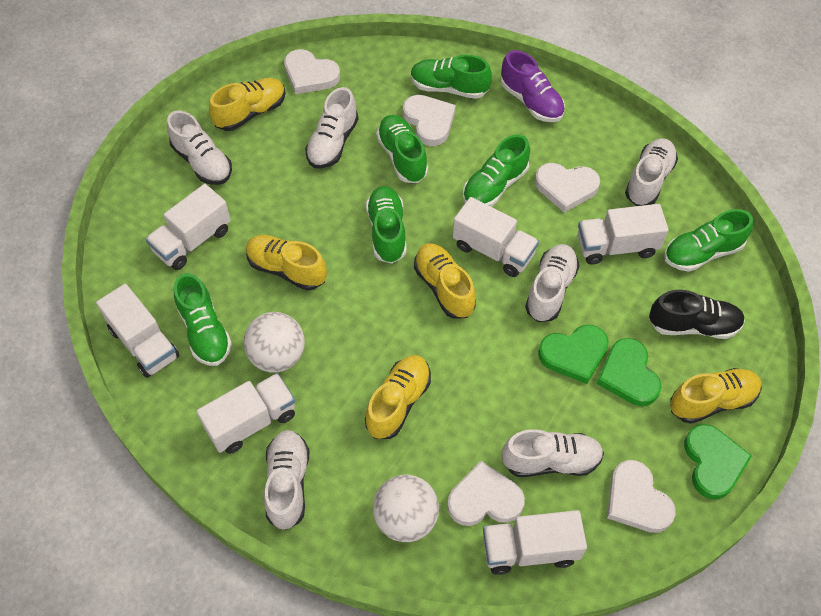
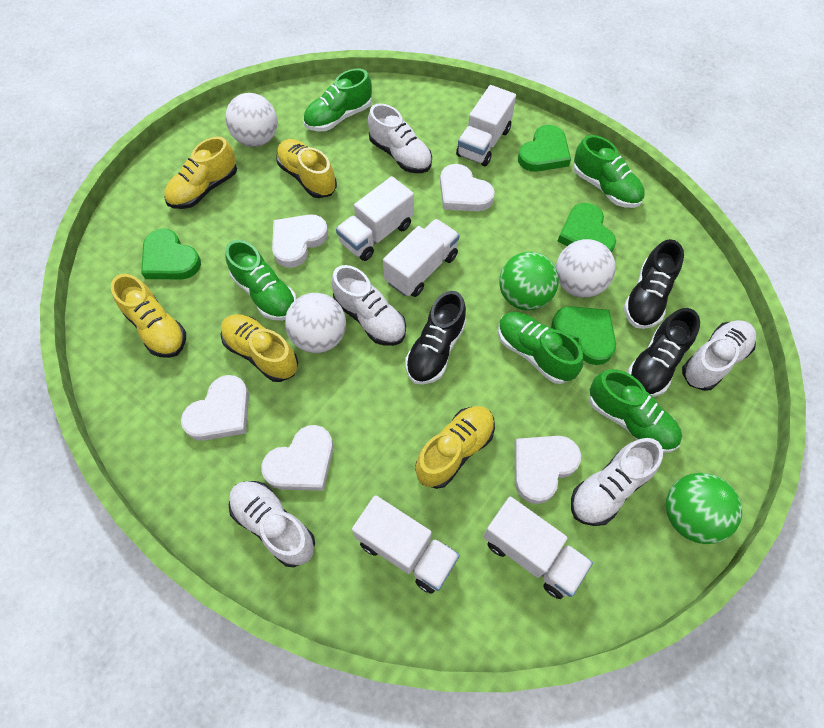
black shoe: 1 -> 3
green ball: 0 -> 2
green heart: 3 -> 4
green shoe: 6 -> 5
purple shoe: 1 -> 0
white ball: 2 -> 3
white shoe: 6 -> 5
white truck: 6 -> 5

